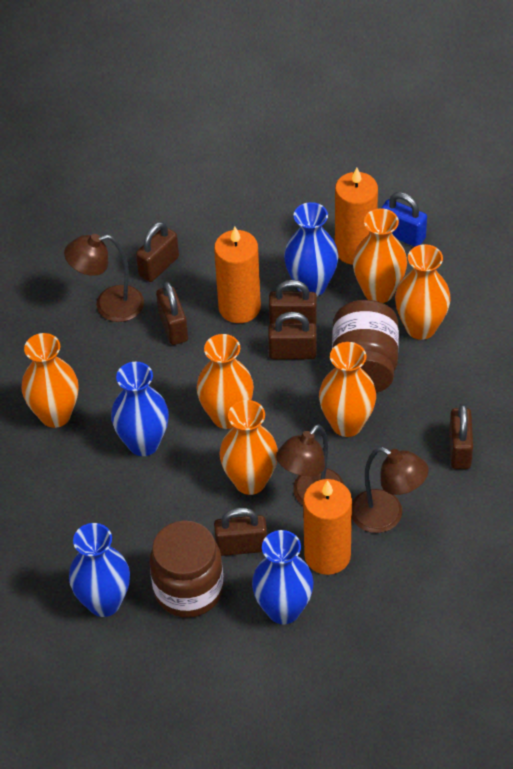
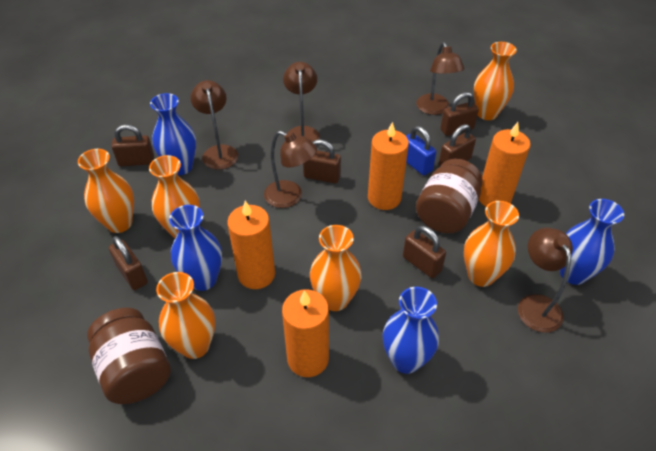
brown lamp: 3 -> 5
orange candle: 3 -> 4

